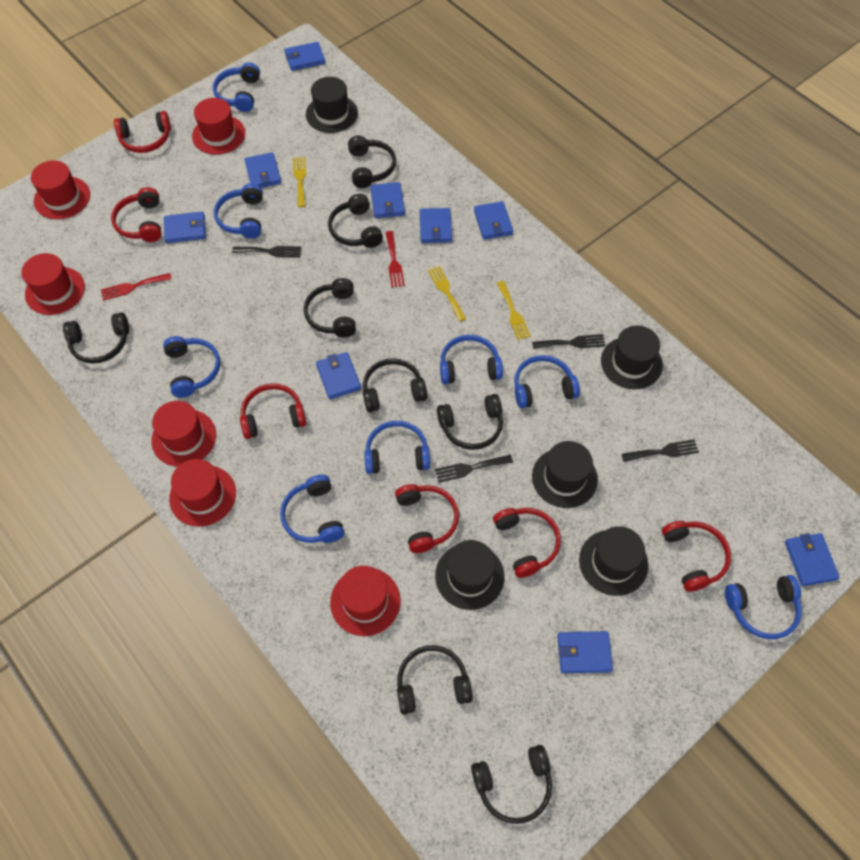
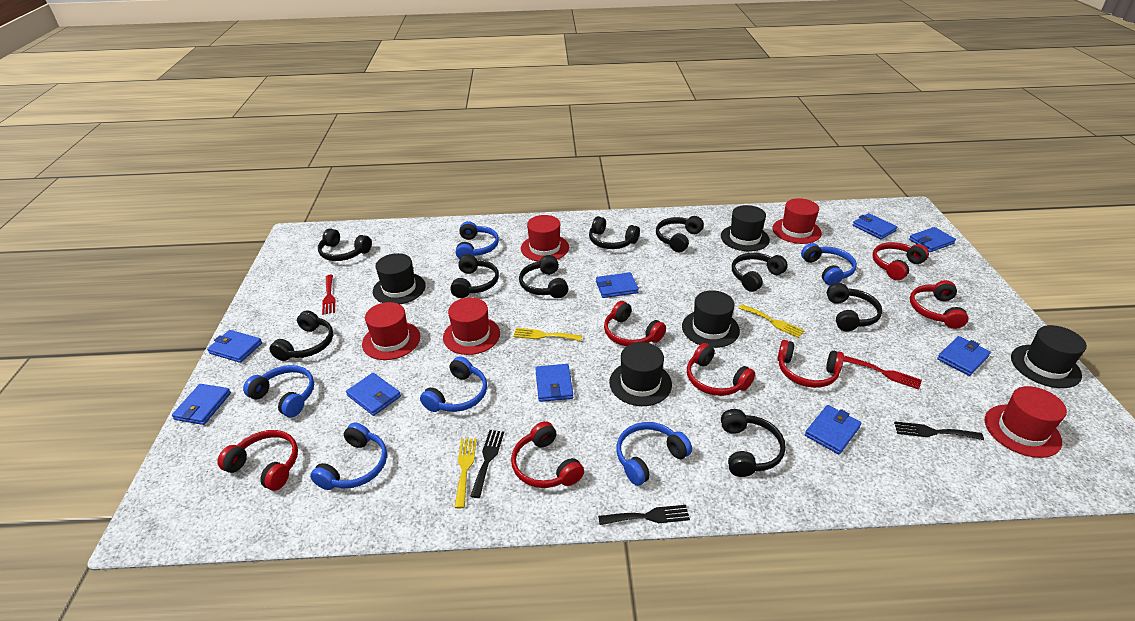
black fork: 4 -> 3
black headphones: 8 -> 9
blue headphones: 8 -> 6
red hat: 6 -> 5
red headphones: 6 -> 7

